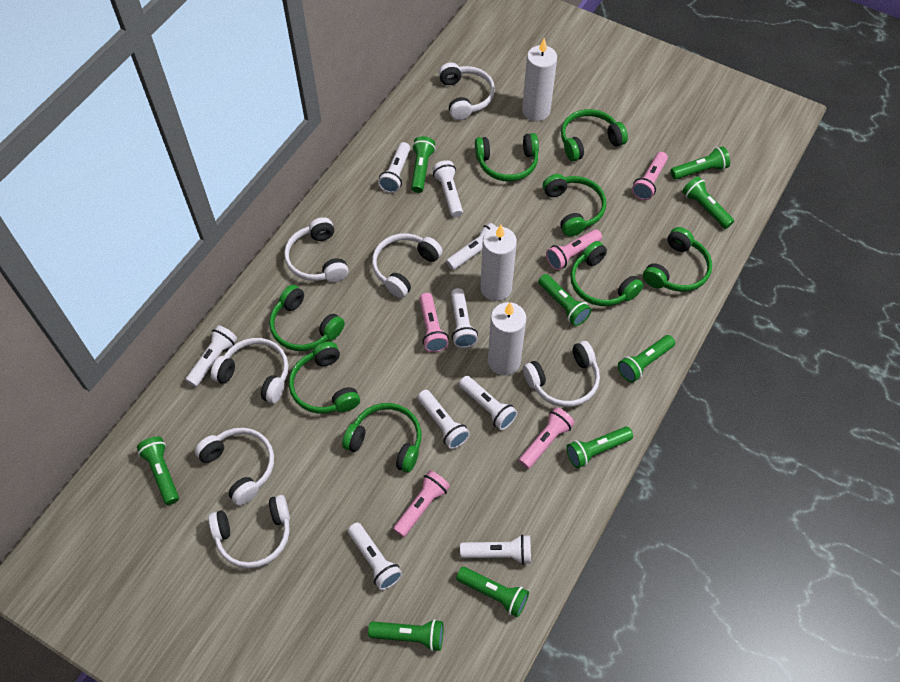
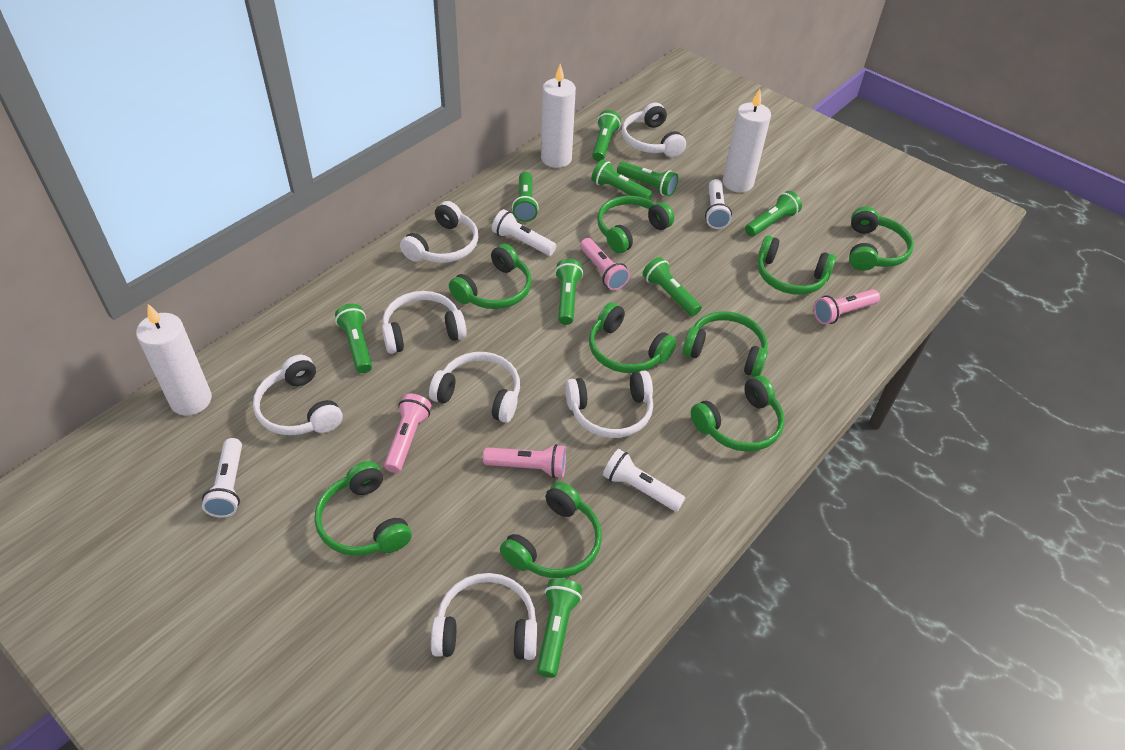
green headphones: 8 -> 9
pink flashlight: 5 -> 4
white flashlight: 9 -> 4

